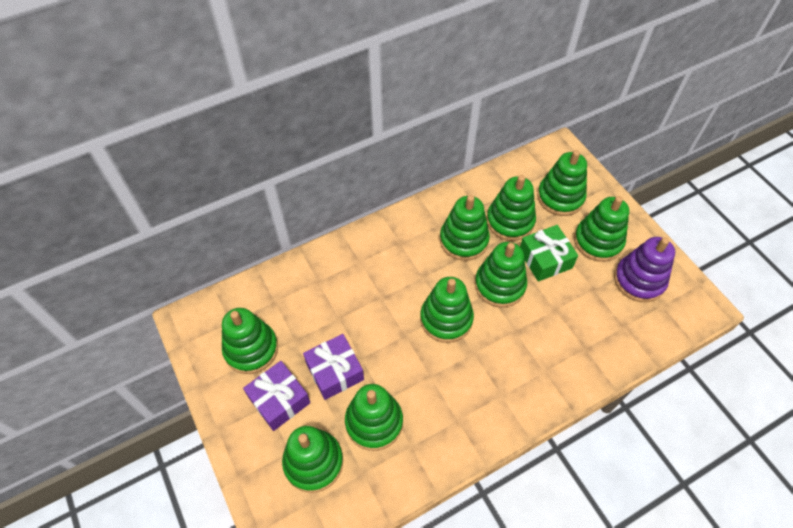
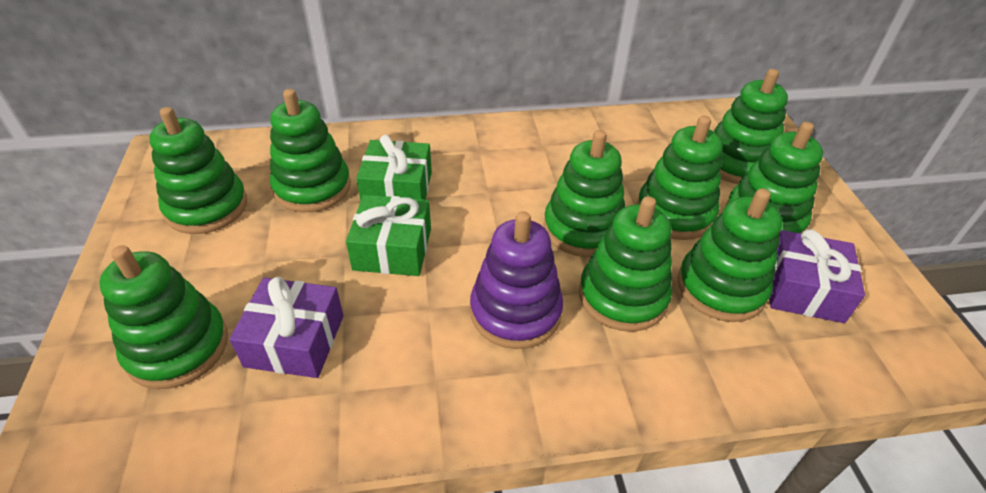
green gift: 1 -> 2

